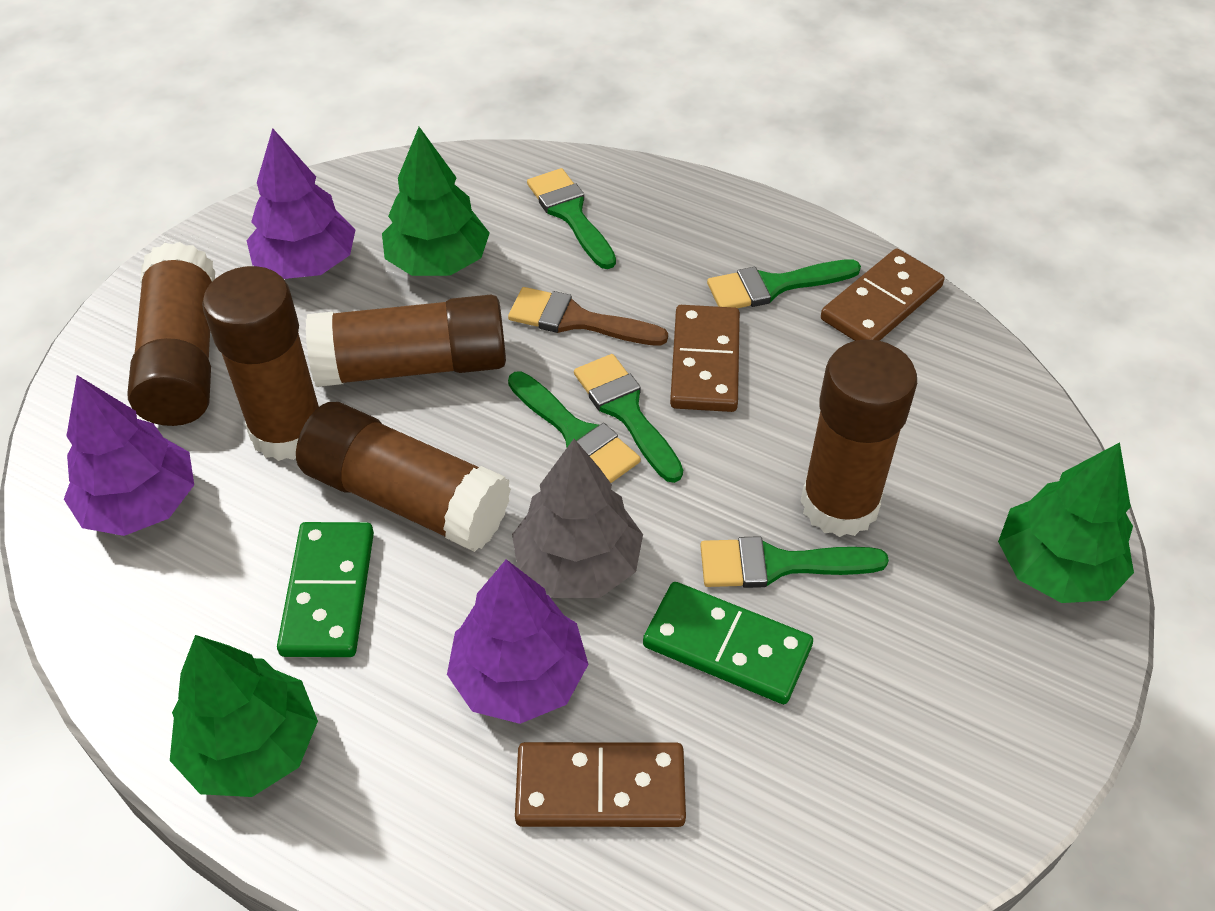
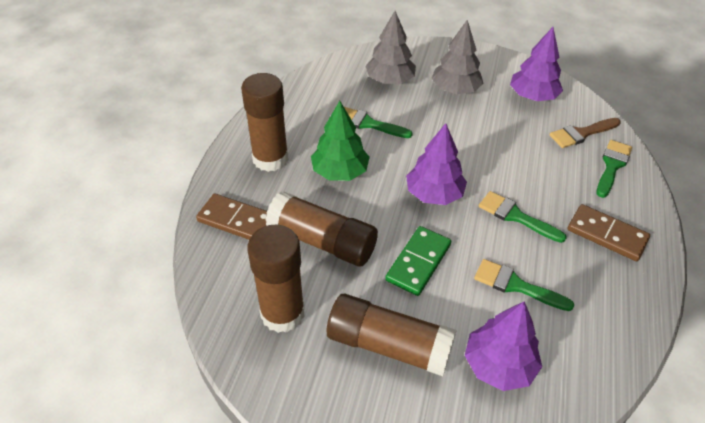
brown domino: 3 -> 2
brown glue stick: 5 -> 4
green brush: 5 -> 4
green domino: 2 -> 1
green tree: 3 -> 1
grey tree: 1 -> 2

